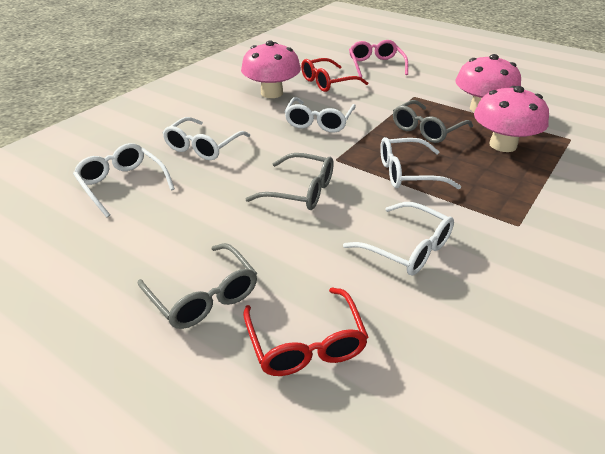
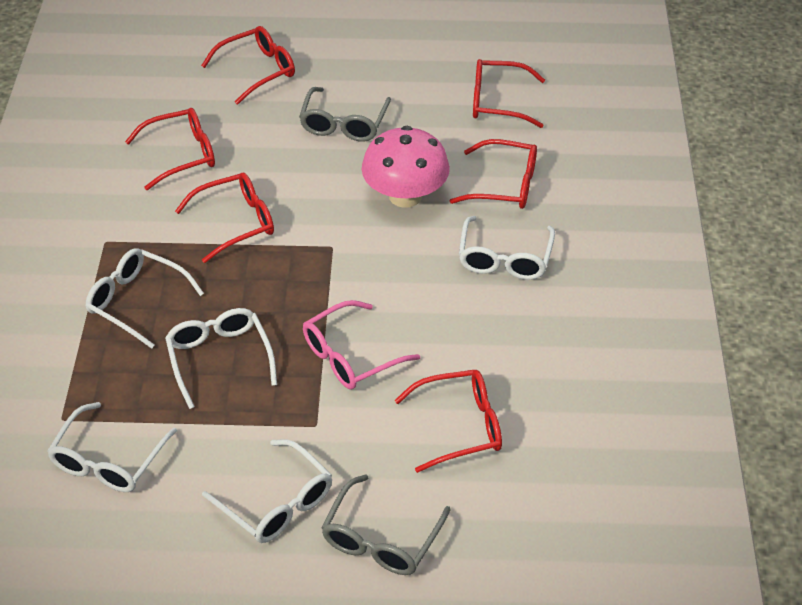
grey glasses: 3 -> 2
pink mushroom: 3 -> 1
red glasses: 2 -> 6

